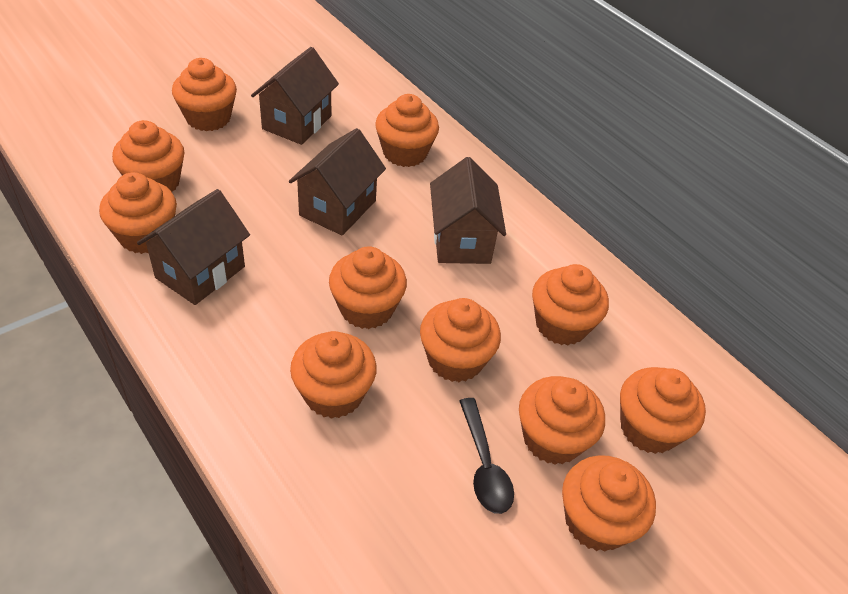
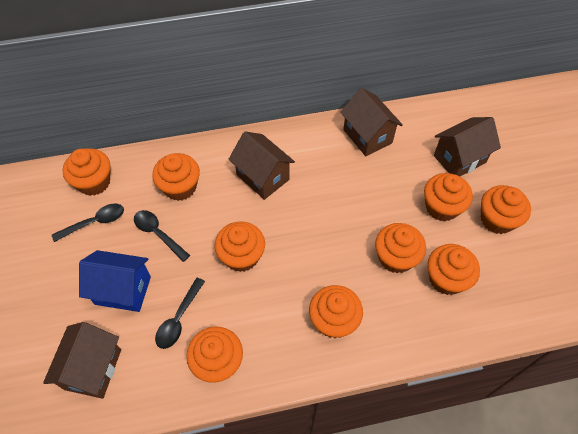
black spoon: 1 -> 3
blue house: 0 -> 1
orange cupcake: 11 -> 9

